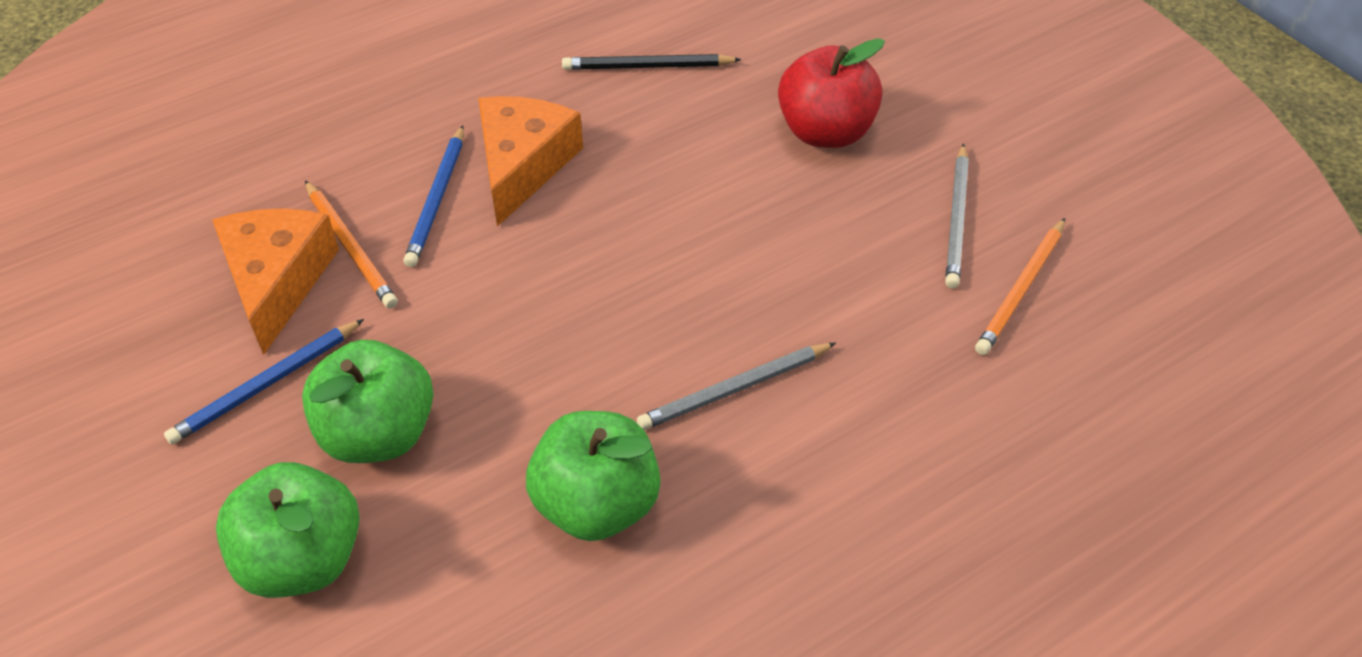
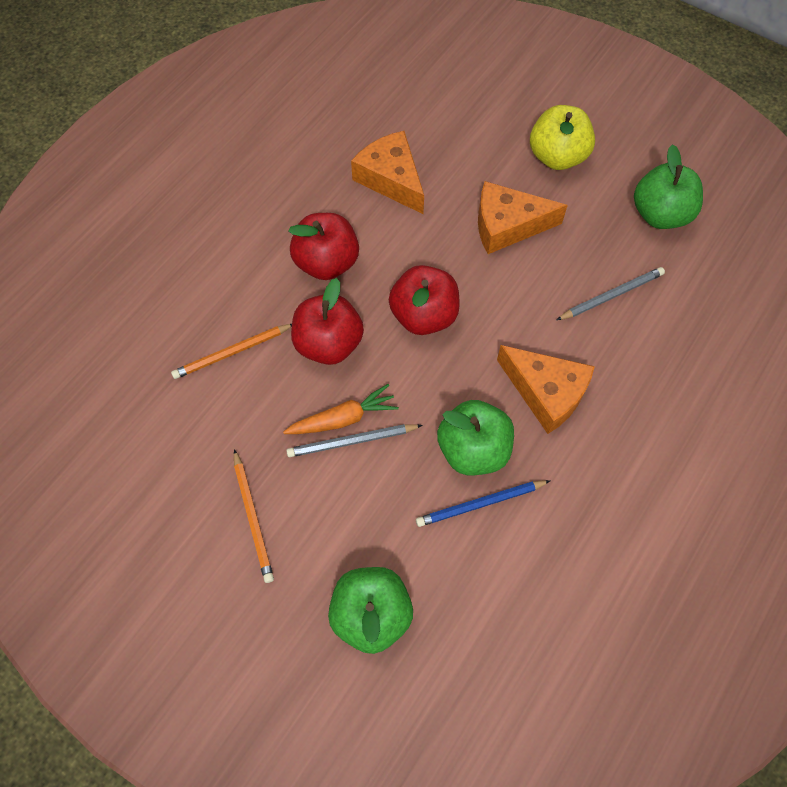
black pencil: 1 -> 0
blue pencil: 2 -> 1
orange carrot: 0 -> 1
orange cheese: 2 -> 3
red apple: 1 -> 3
yellow apple: 0 -> 1

